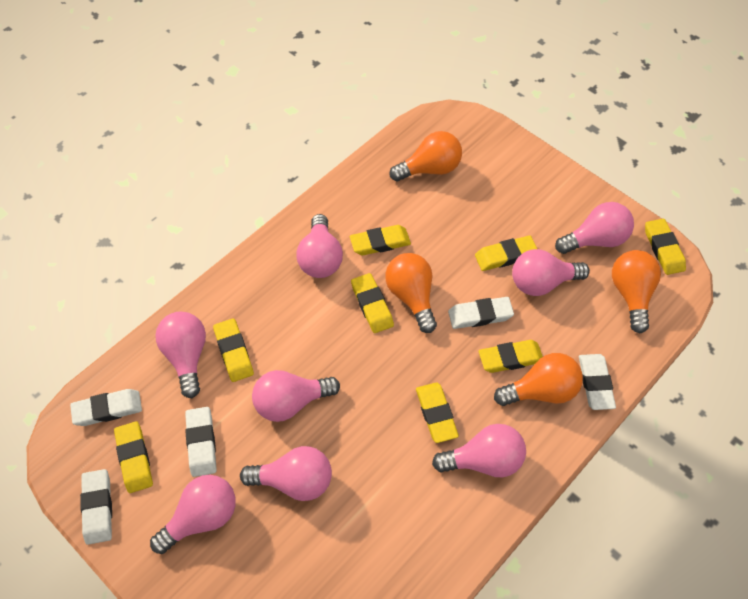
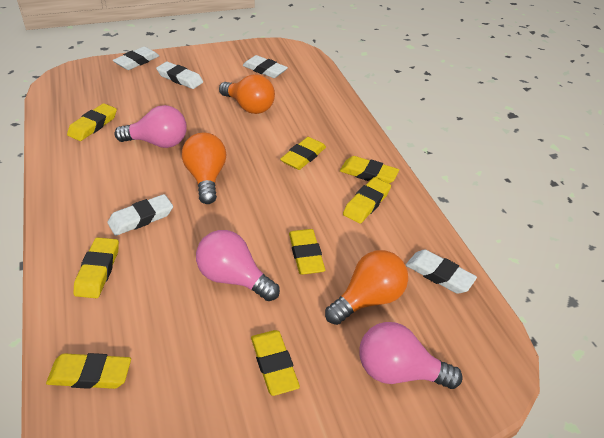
orange light bulb: 4 -> 3
pink light bulb: 8 -> 3

